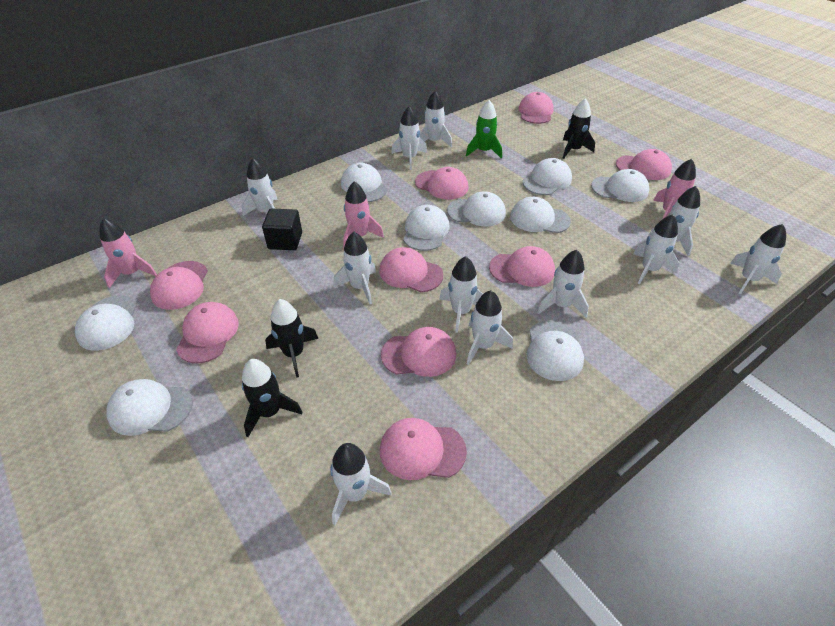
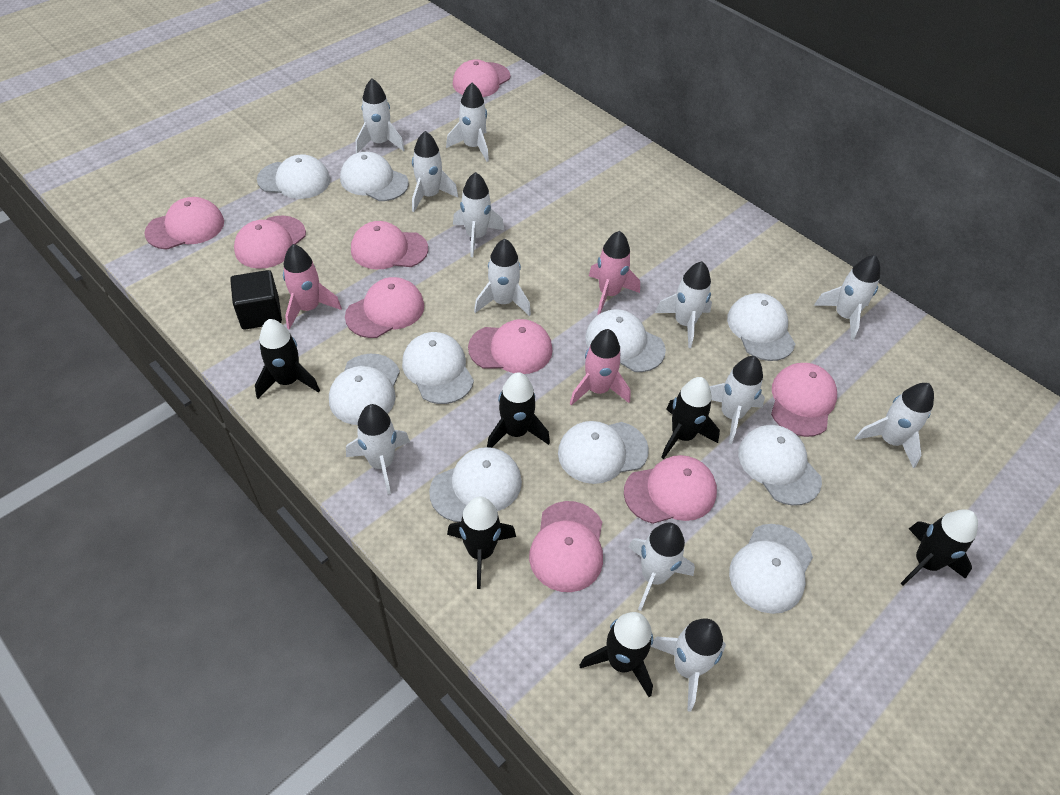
black rocket: 3 -> 6
green rocket: 1 -> 0
white cap: 9 -> 10
white rocket: 11 -> 12

